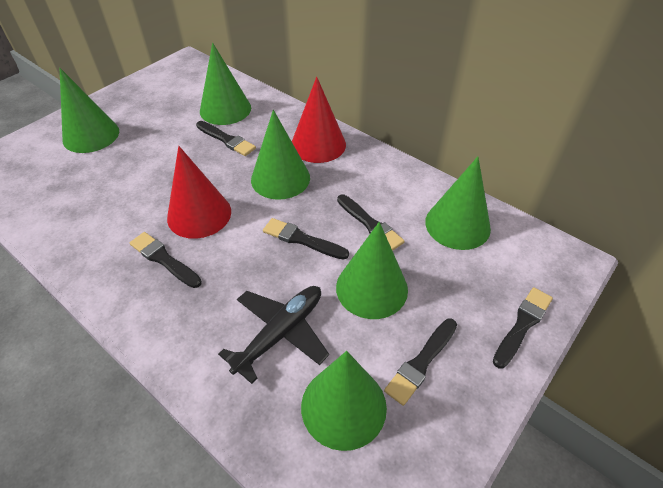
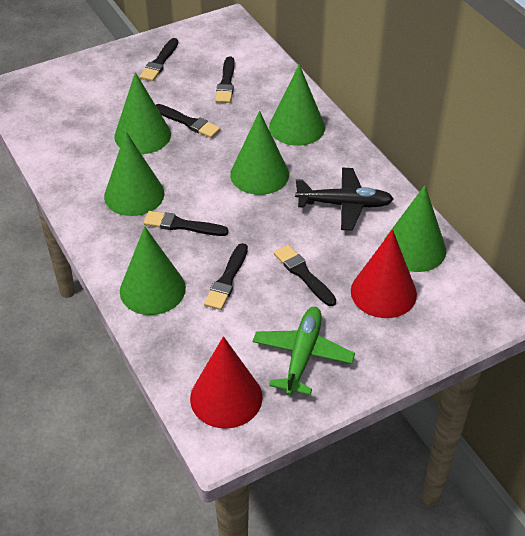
green plane: 0 -> 1

